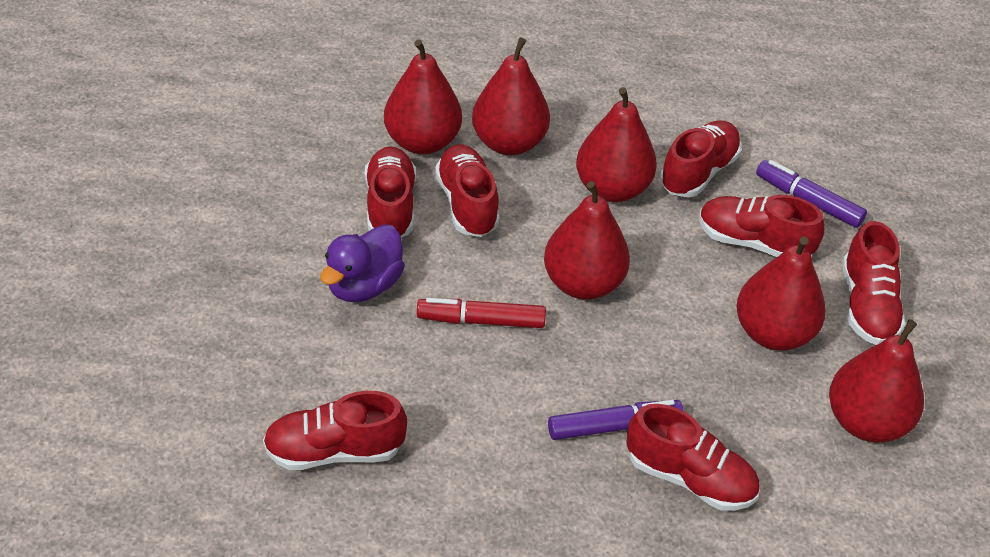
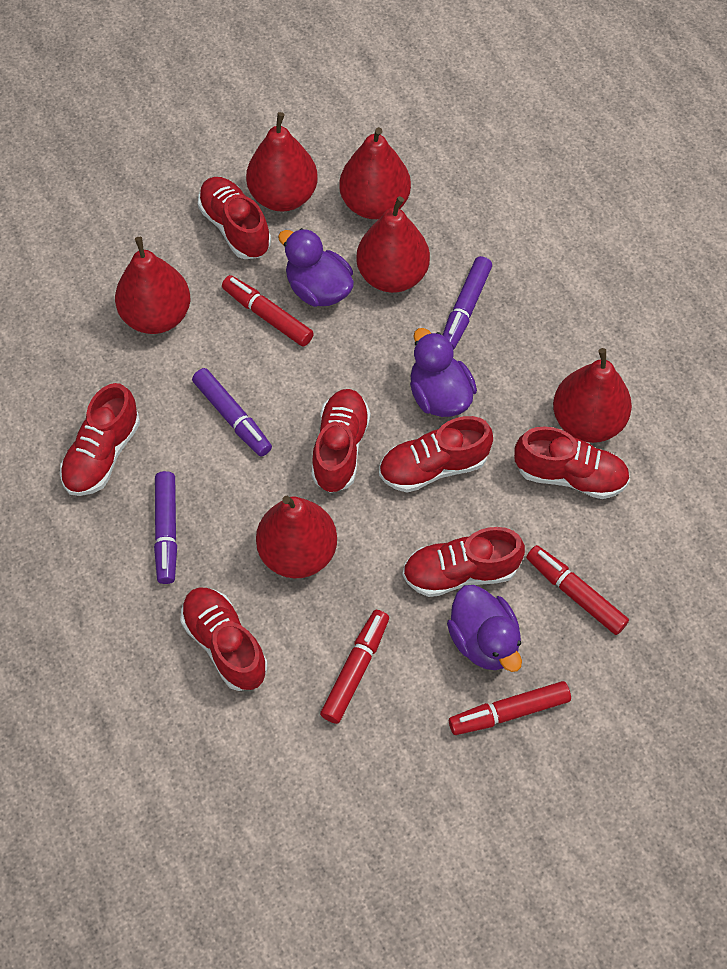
purple duck: 1 -> 3
purple marker: 2 -> 3
red marker: 1 -> 4

